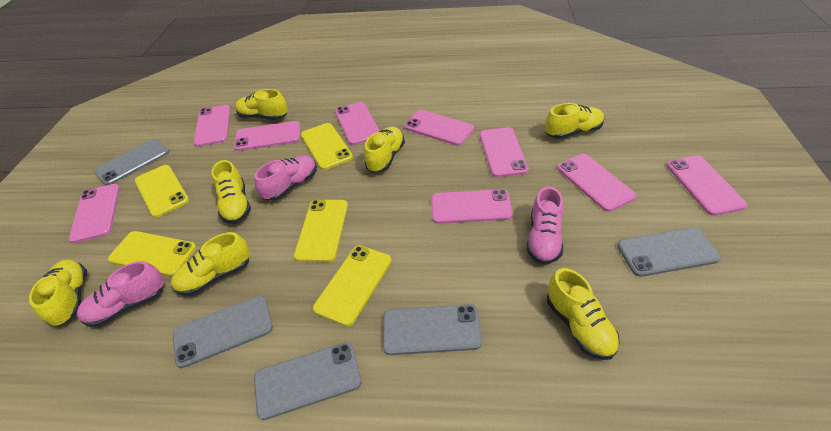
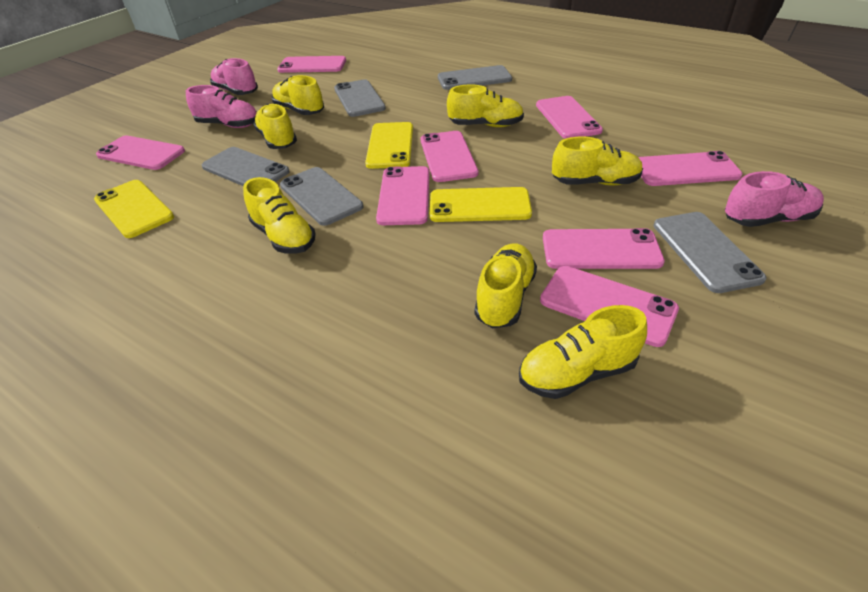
pink phone: 9 -> 8
yellow phone: 5 -> 3

